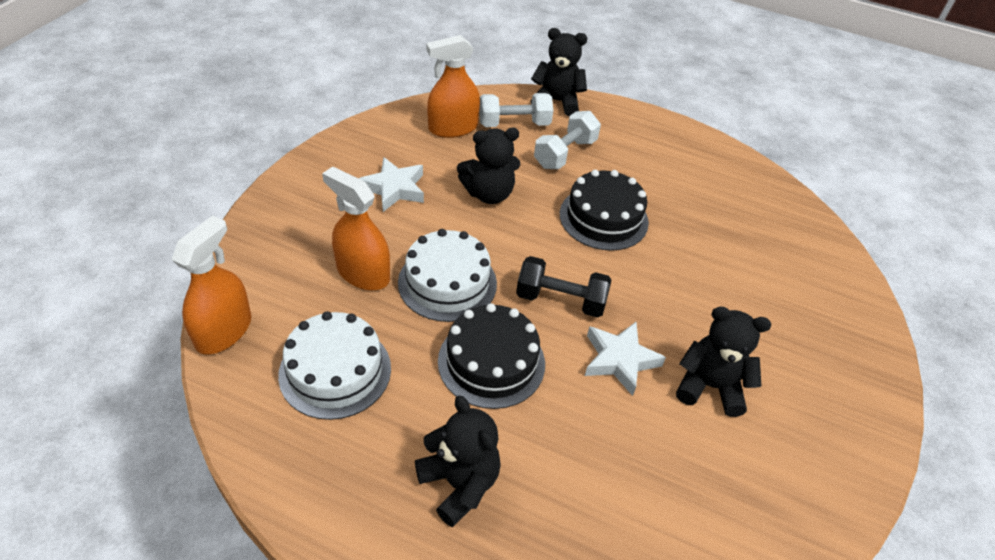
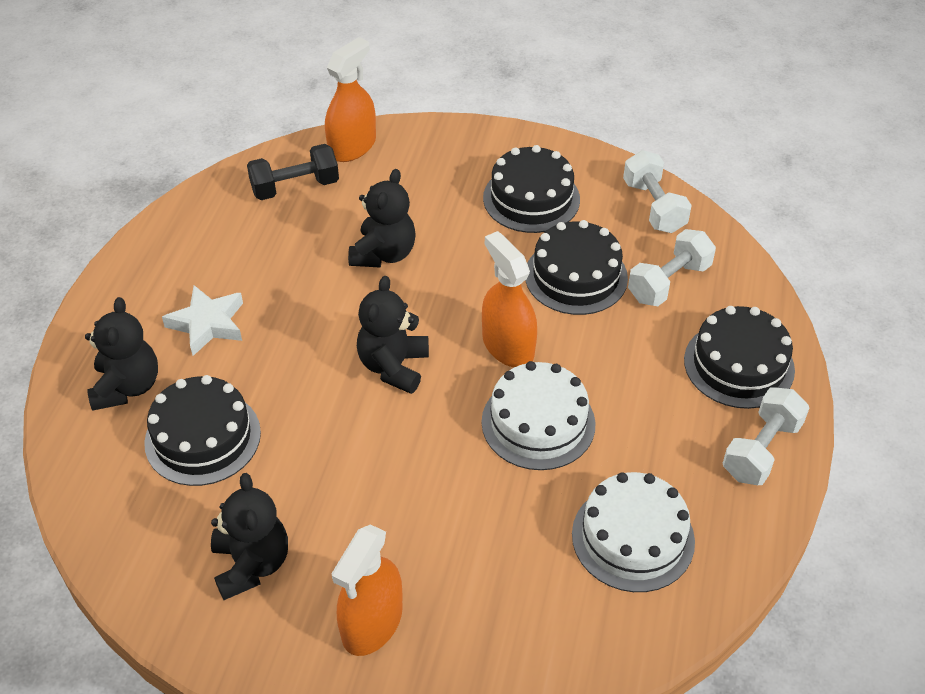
black cake: 2 -> 4
white dumbbell: 2 -> 3
white star: 2 -> 1

